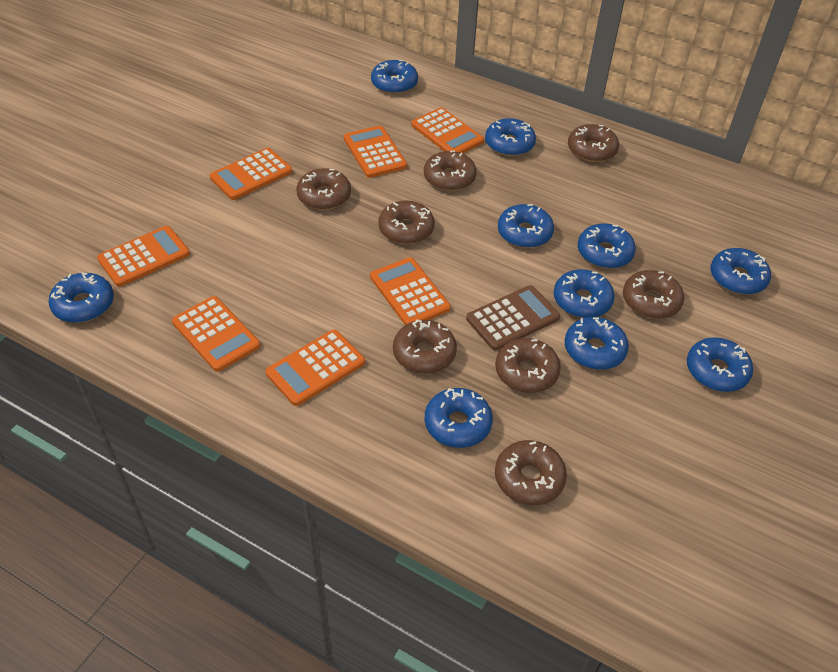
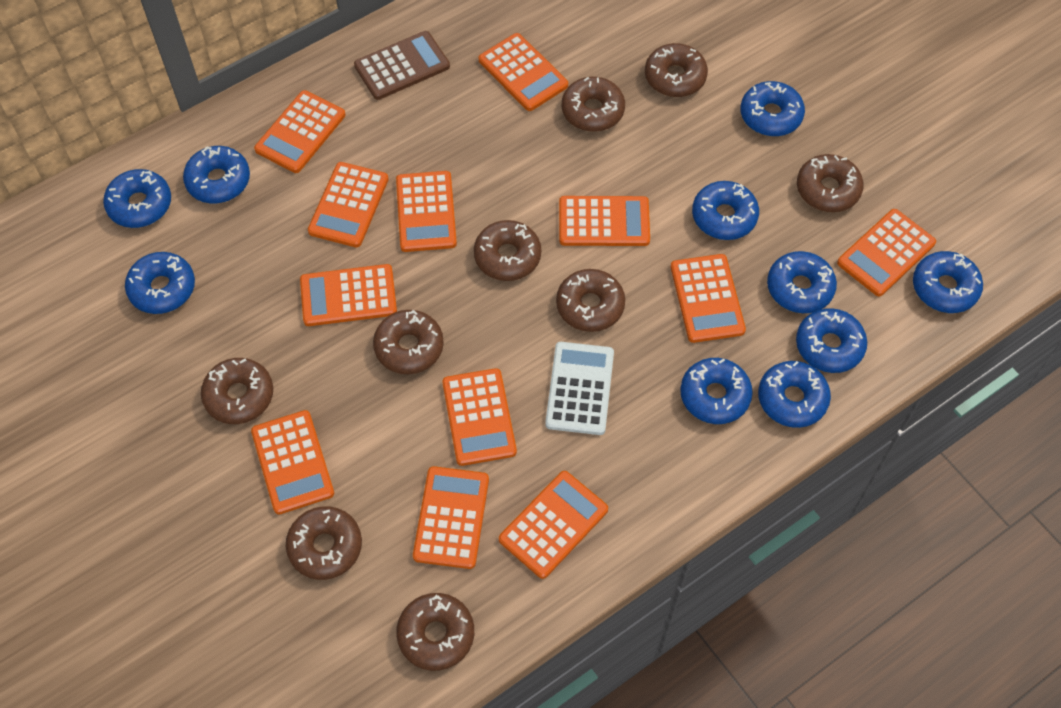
brown donut: 8 -> 9
orange calculator: 7 -> 12
white calculator: 0 -> 1

